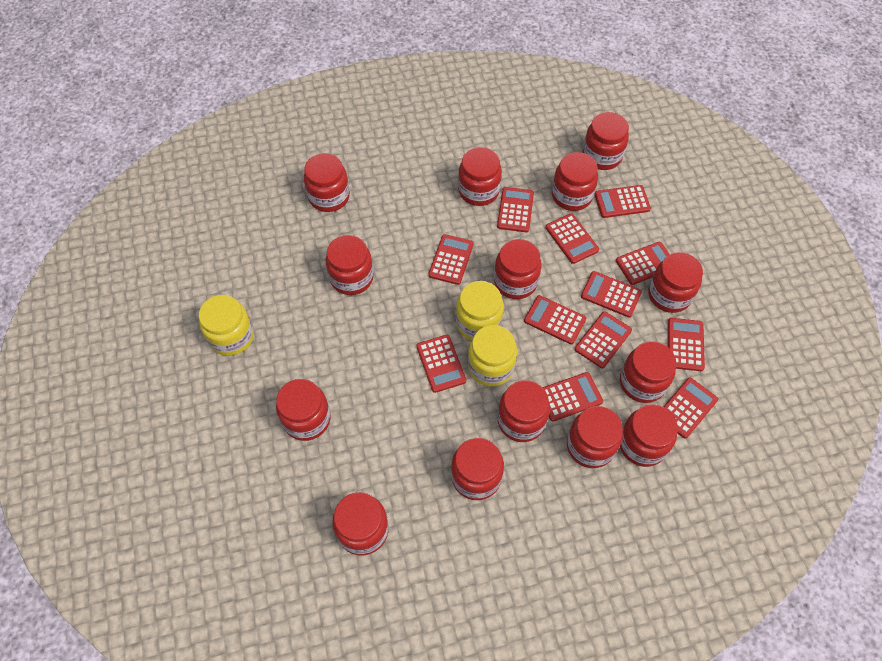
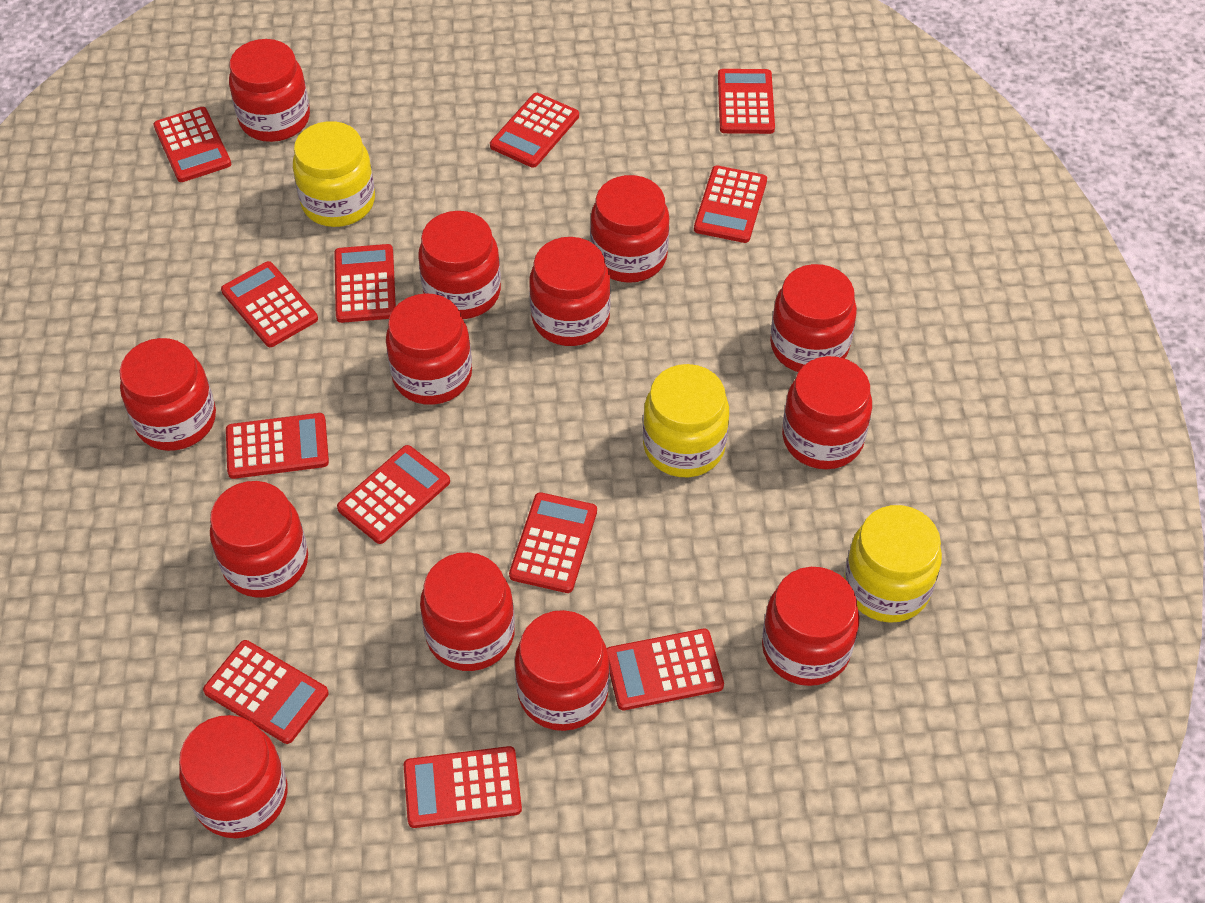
red jar: 14 -> 13

